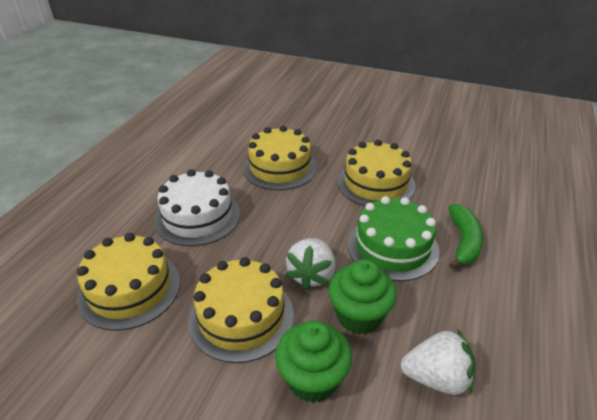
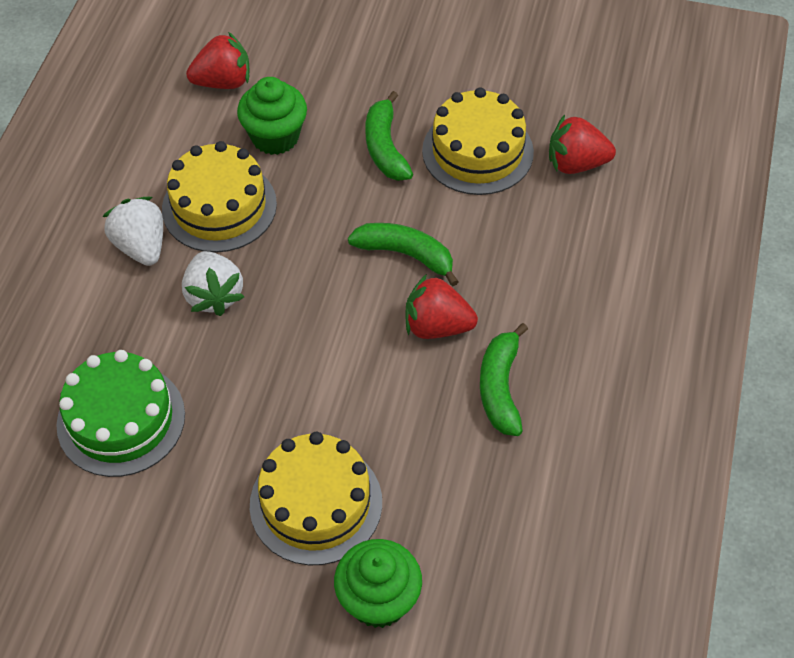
green banana: 1 -> 3
red strawberry: 0 -> 3
white cake: 1 -> 0
yellow cake: 4 -> 3

